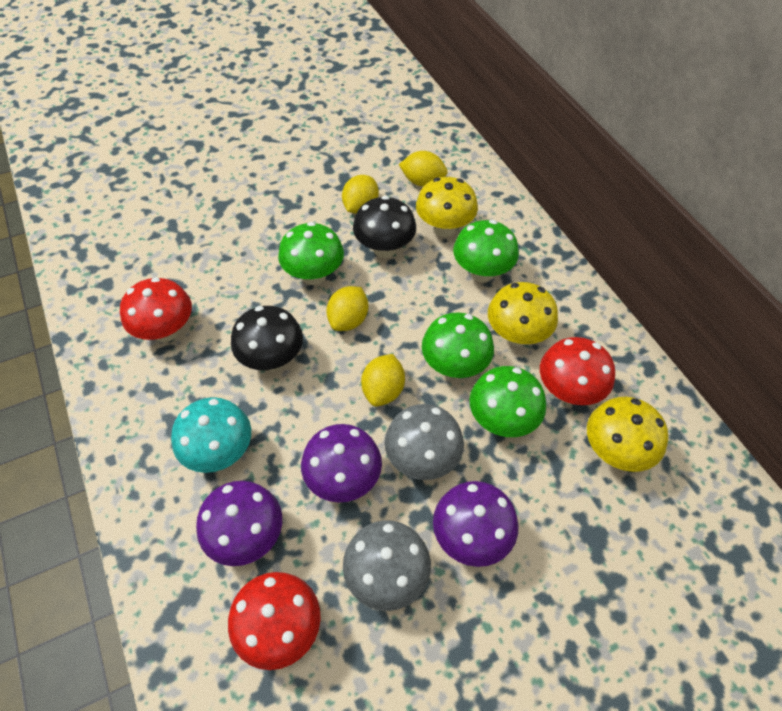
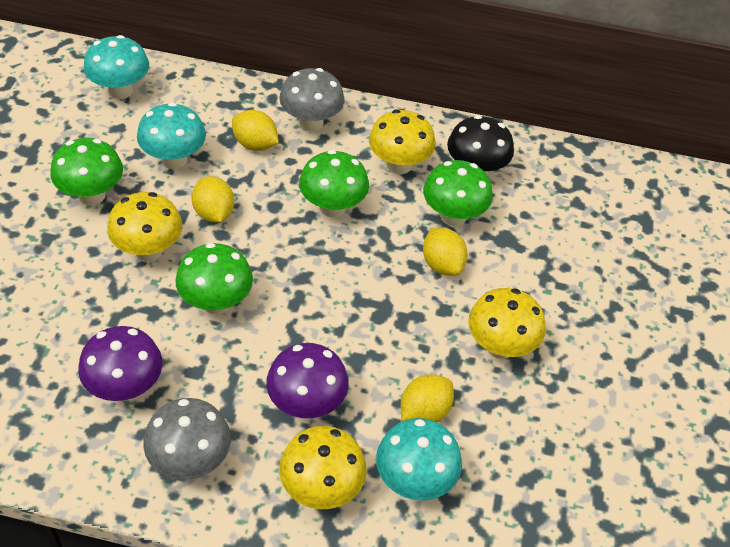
black mushroom: 2 -> 1
purple mushroom: 3 -> 2
red mushroom: 3 -> 0
turquoise mushroom: 1 -> 3
yellow mushroom: 3 -> 4

